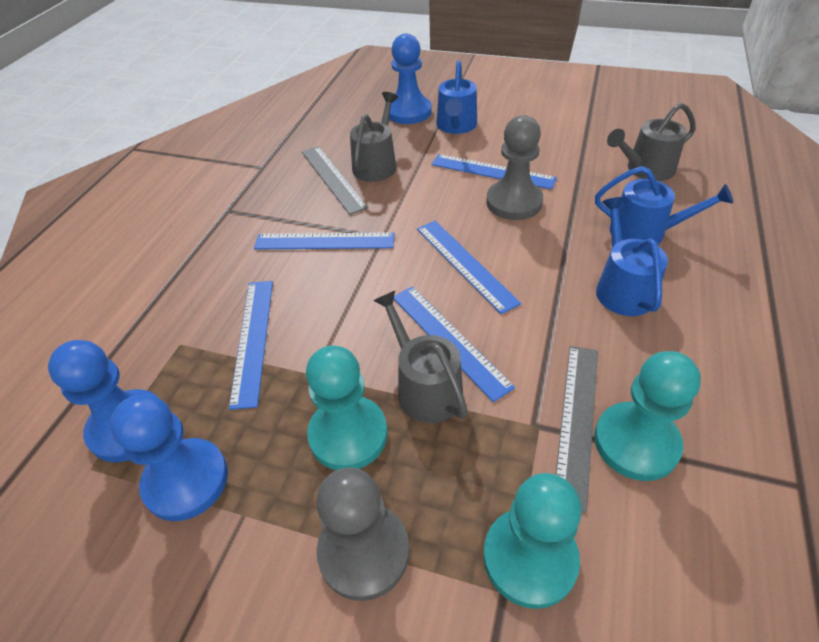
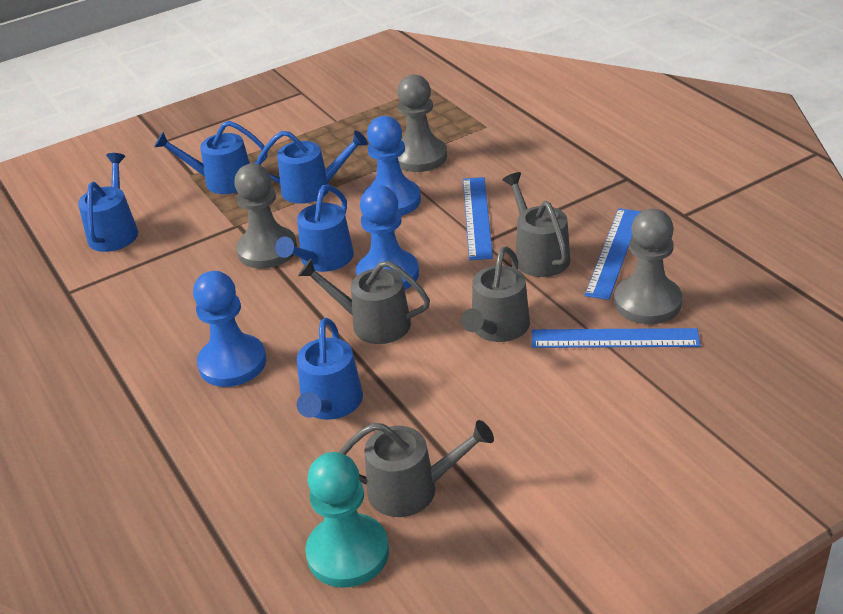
blue ruler: 5 -> 3
blue watering can: 3 -> 5
grey pawn: 2 -> 3
grey ruler: 2 -> 0
grey watering can: 3 -> 4
turquoise pawn: 3 -> 1

